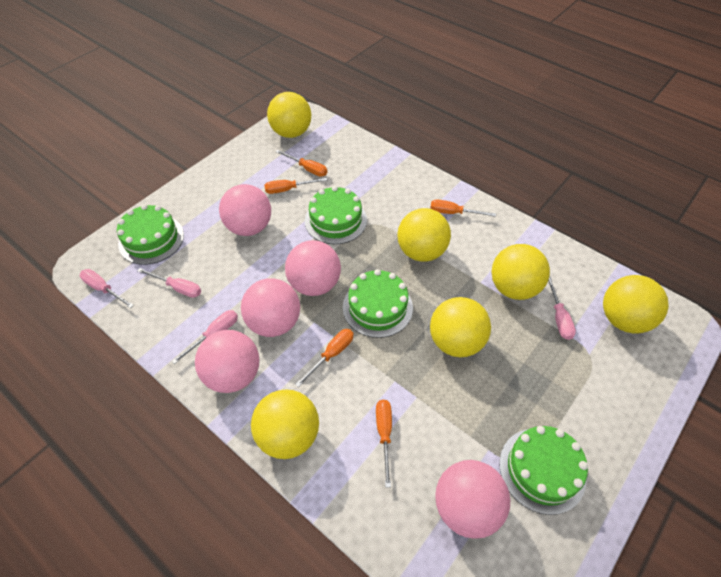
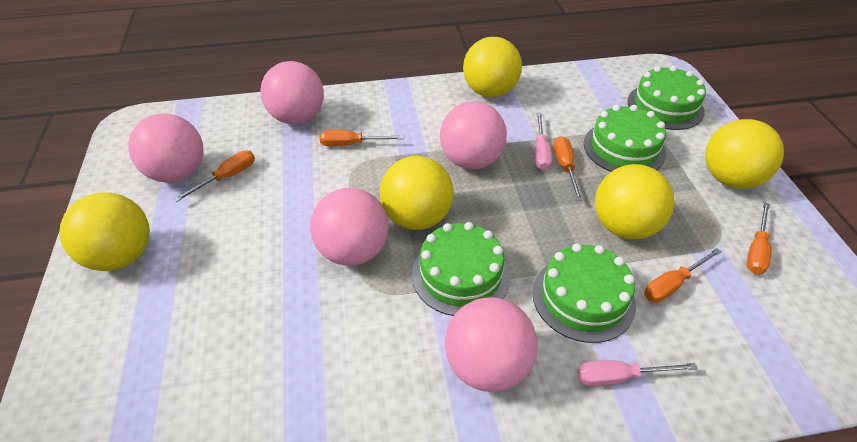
pink screwdriver: 4 -> 2
yellow ball: 6 -> 5

